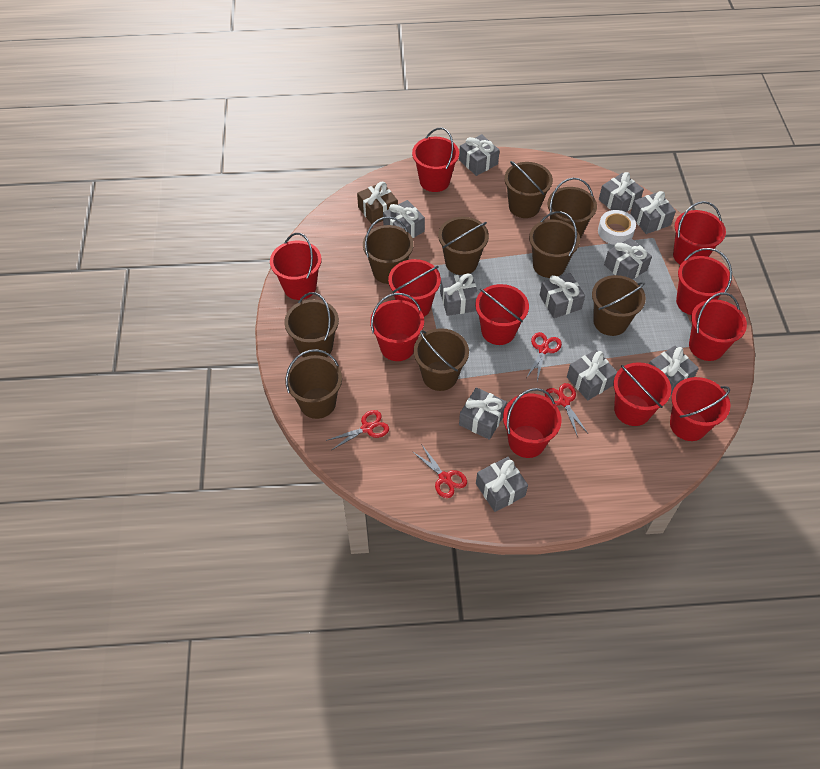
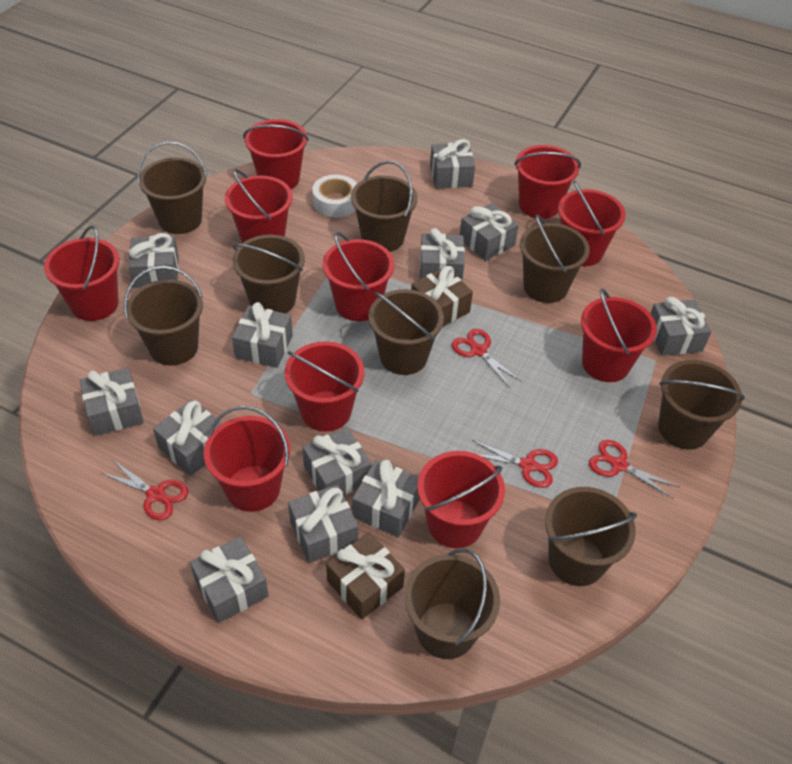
brown gift: 1 -> 2
grey gift: 11 -> 12
red bucket: 11 -> 10

